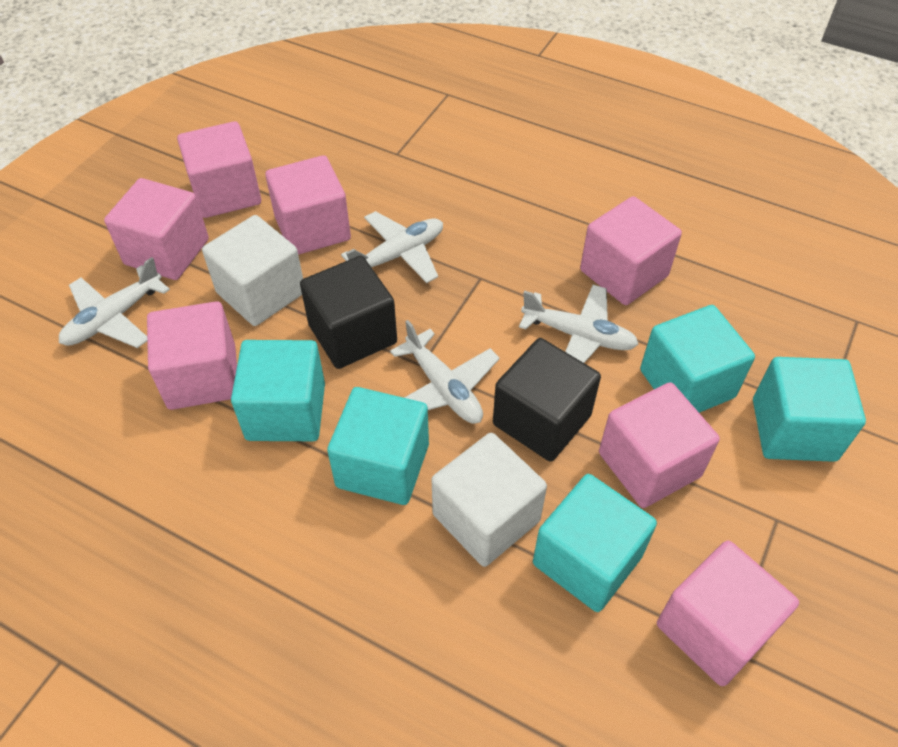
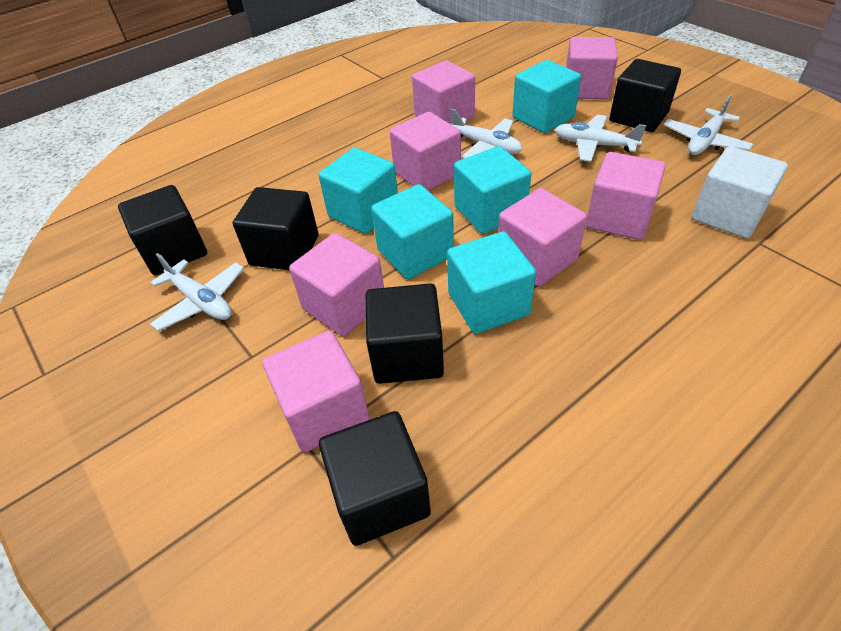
black cube: 2 -> 5
white cube: 2 -> 1

